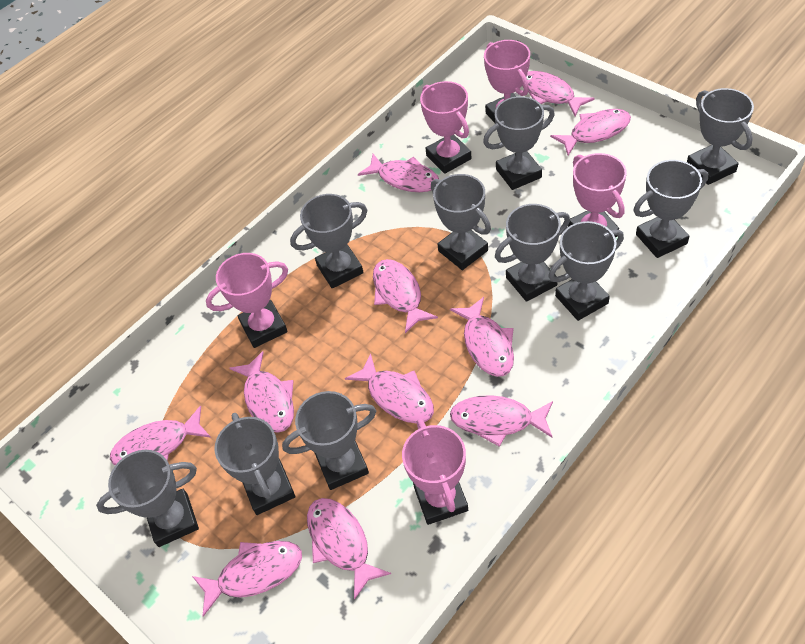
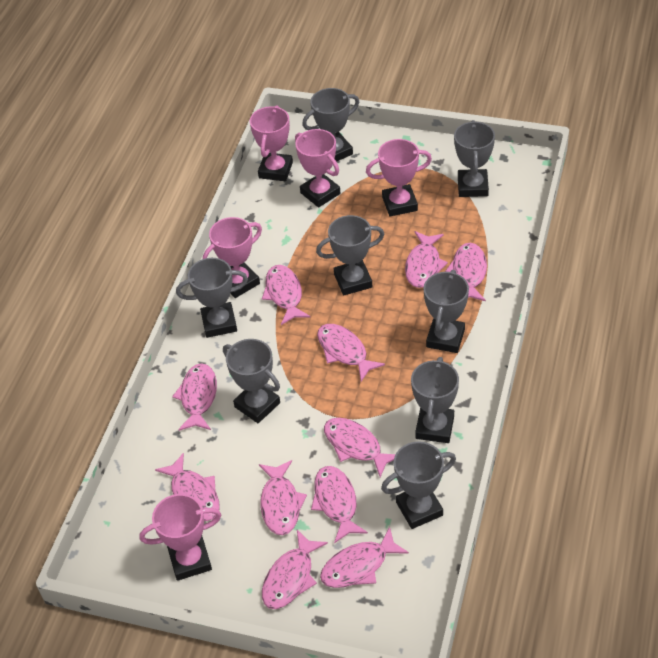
grey trophy: 10 -> 8

